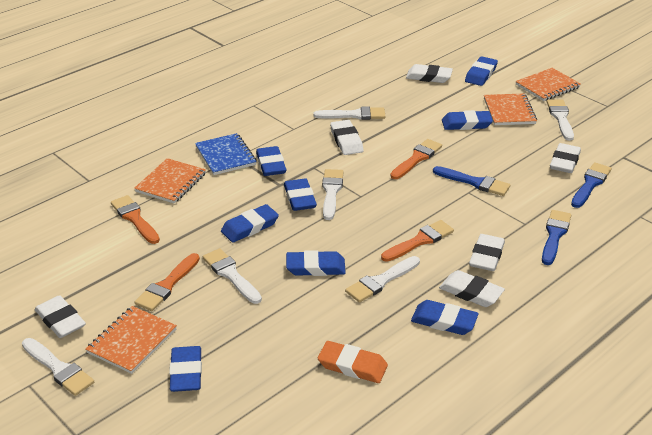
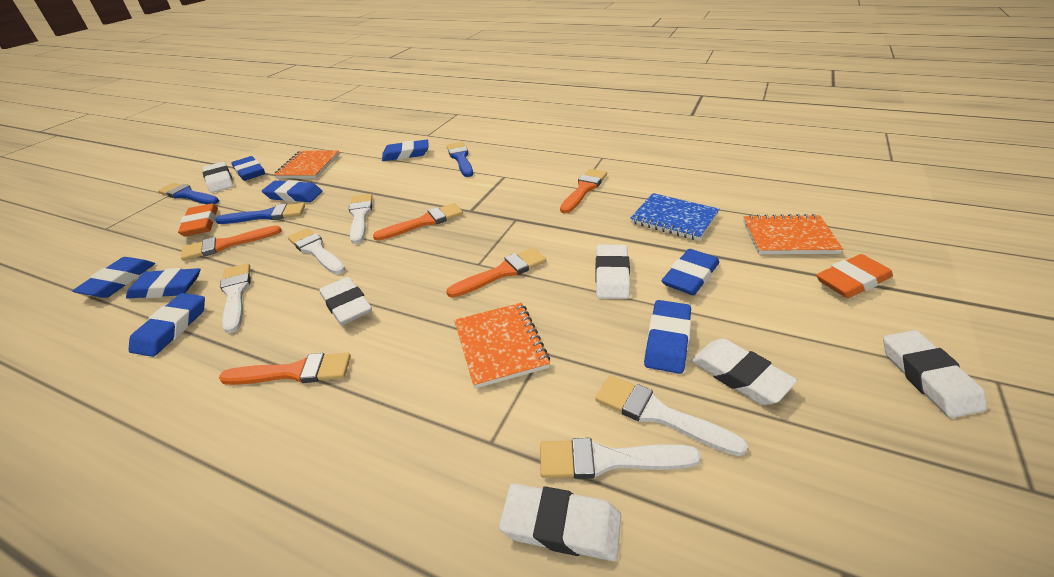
orange brush: 4 -> 5
orange eraser: 1 -> 2
orange notebook: 4 -> 3
white brush: 6 -> 5

